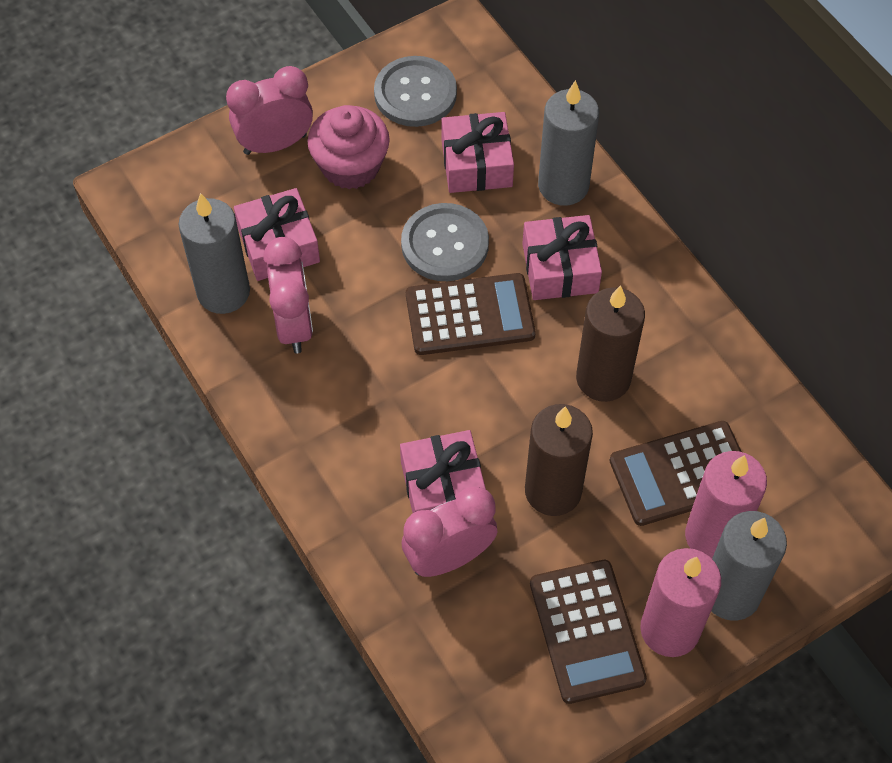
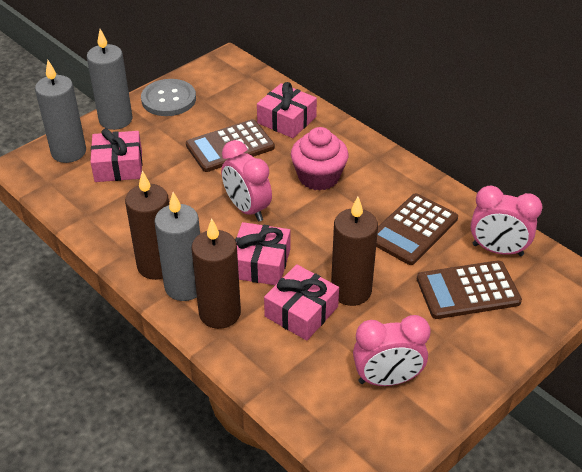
brown candle: 2 -> 3
grey button: 2 -> 1
pink candle: 2 -> 0

